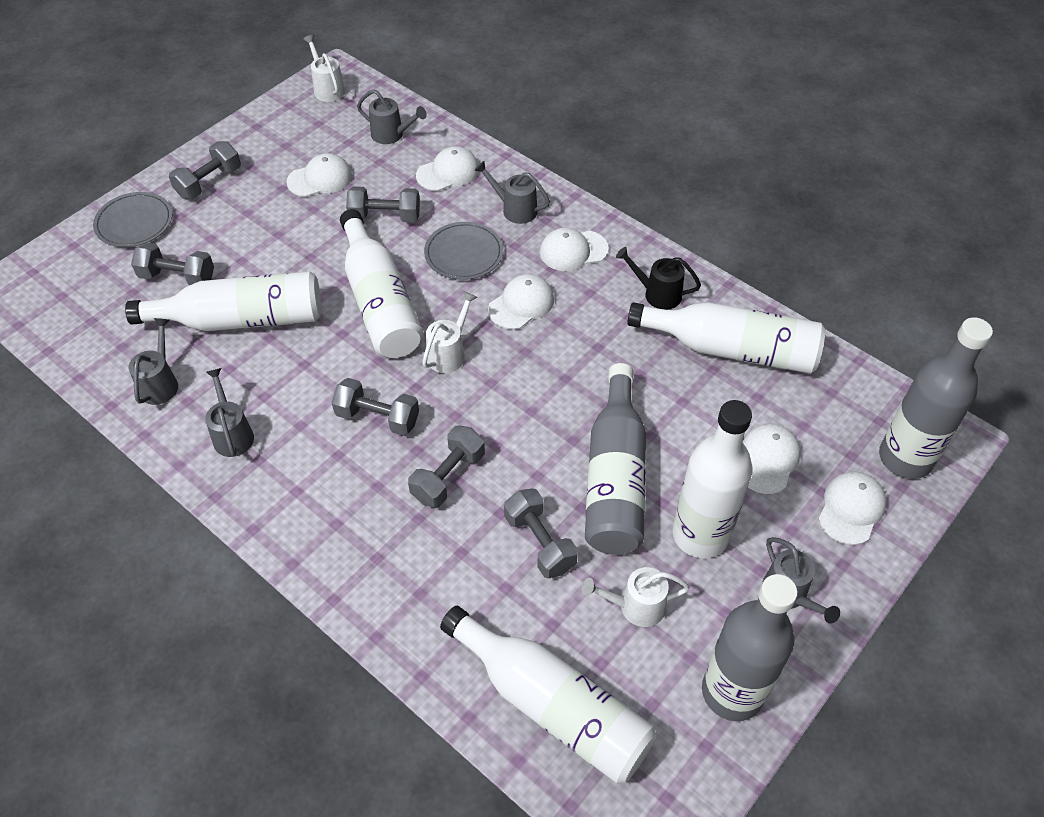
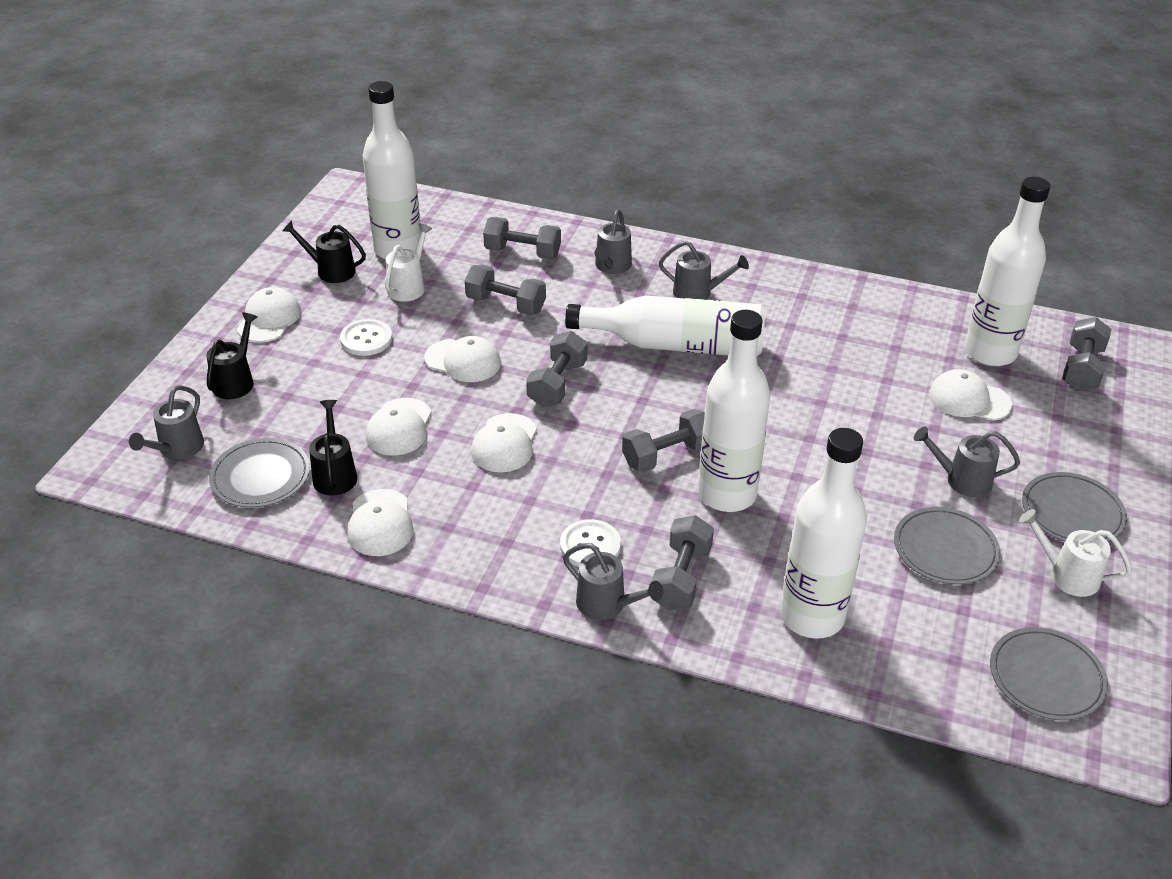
black watering can: 1 -> 3
grey bottle: 3 -> 0
grey plate: 2 -> 4
white button: 0 -> 2
white watering can: 3 -> 2

